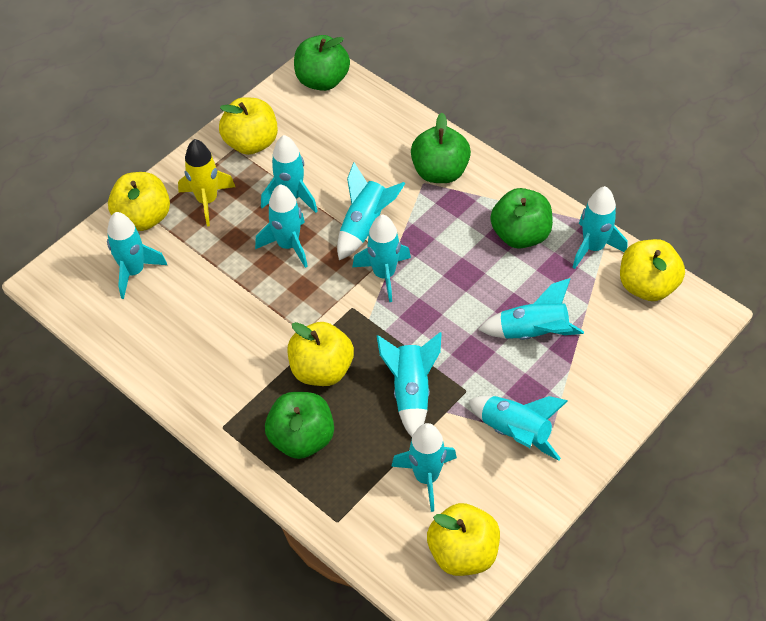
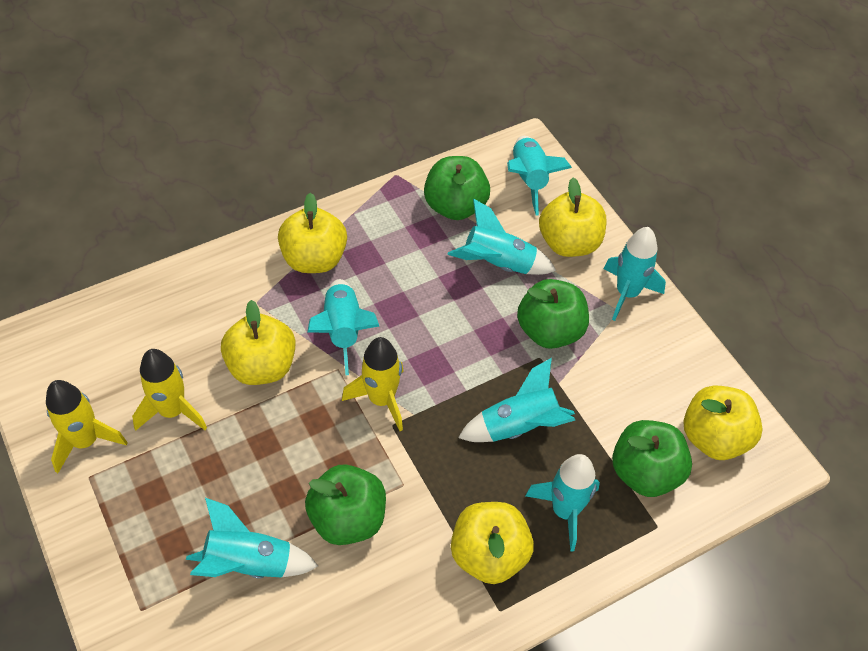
turquoise rocket: 10 -> 7
yellow rocket: 1 -> 3

